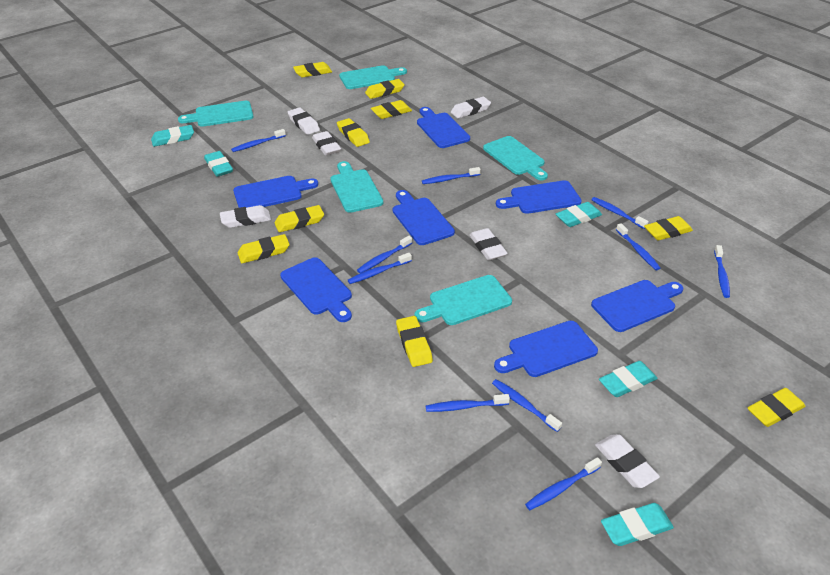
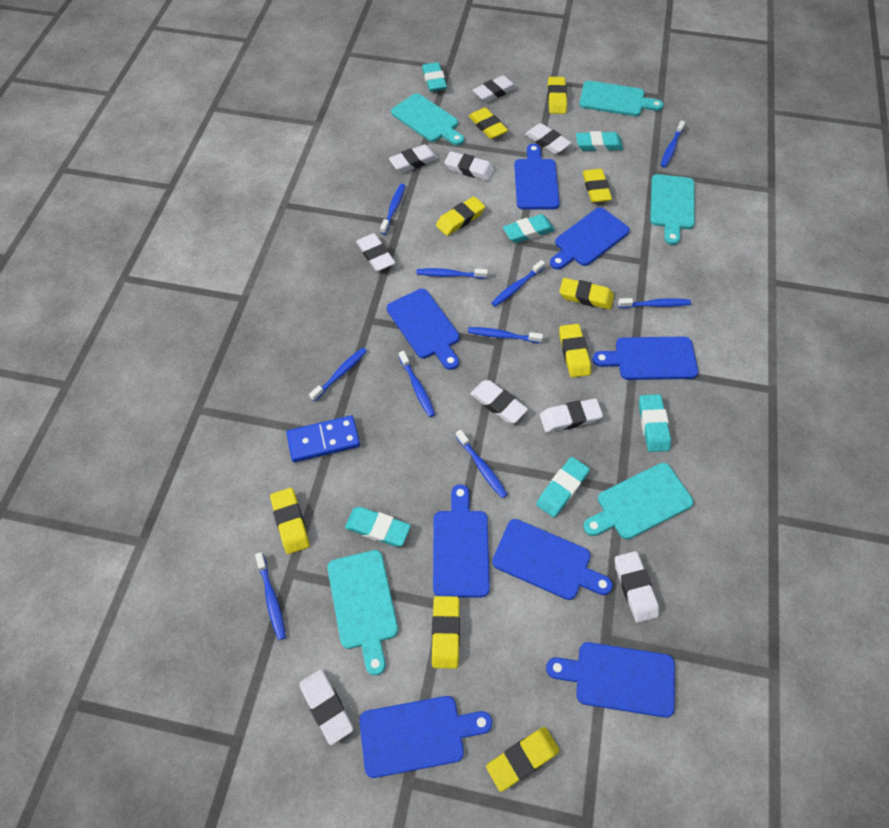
blue cutting board: 7 -> 8
blue domino: 0 -> 1
turquoise eraser: 5 -> 6
white eraser: 6 -> 9

